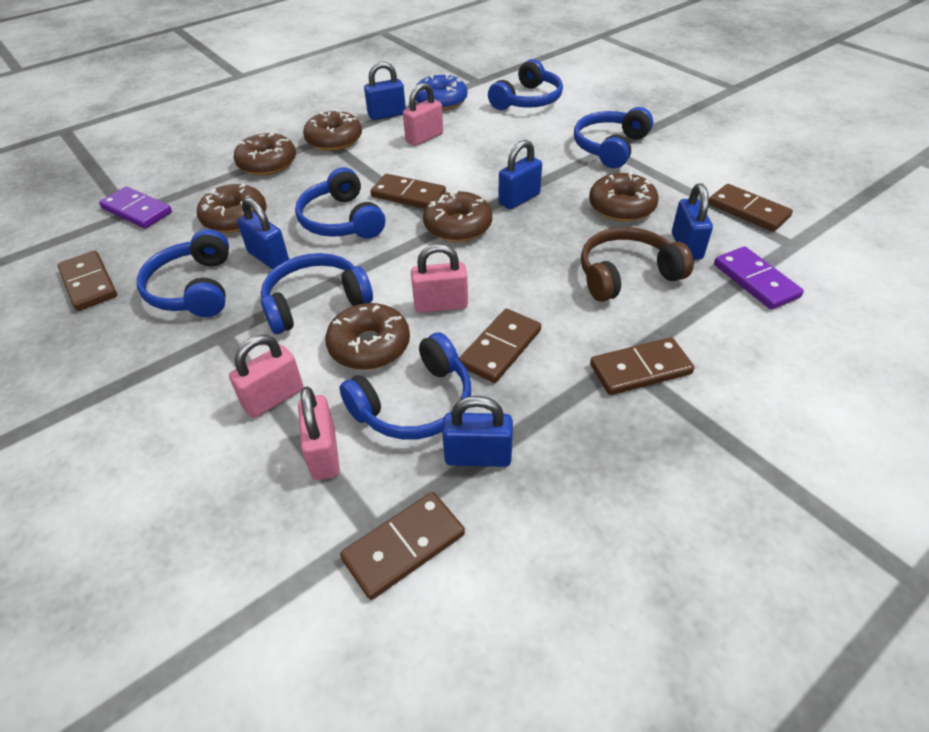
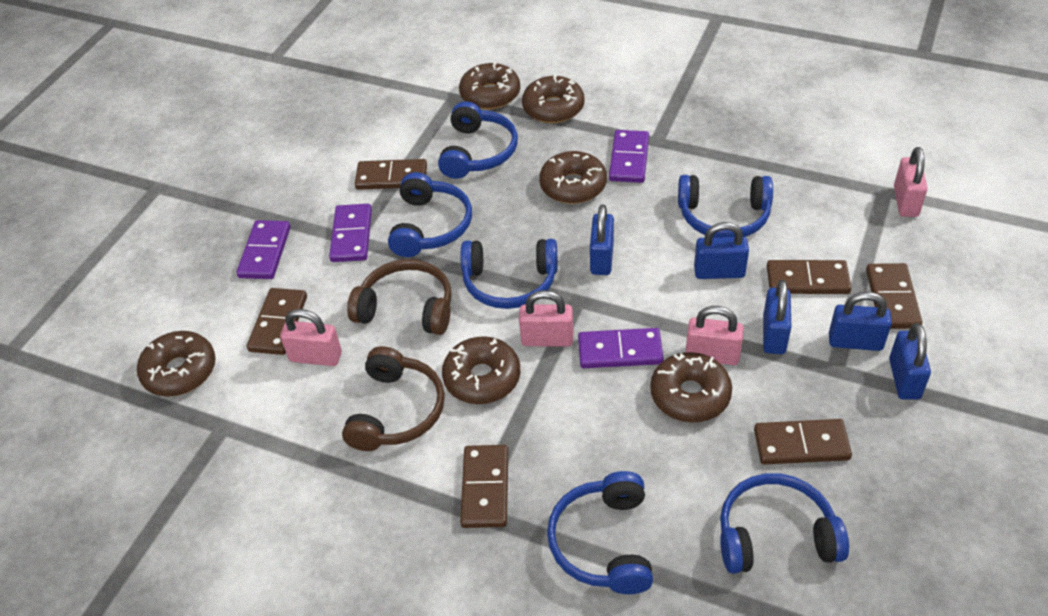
blue donut: 1 -> 0
brown headphones: 1 -> 2
purple domino: 2 -> 4

